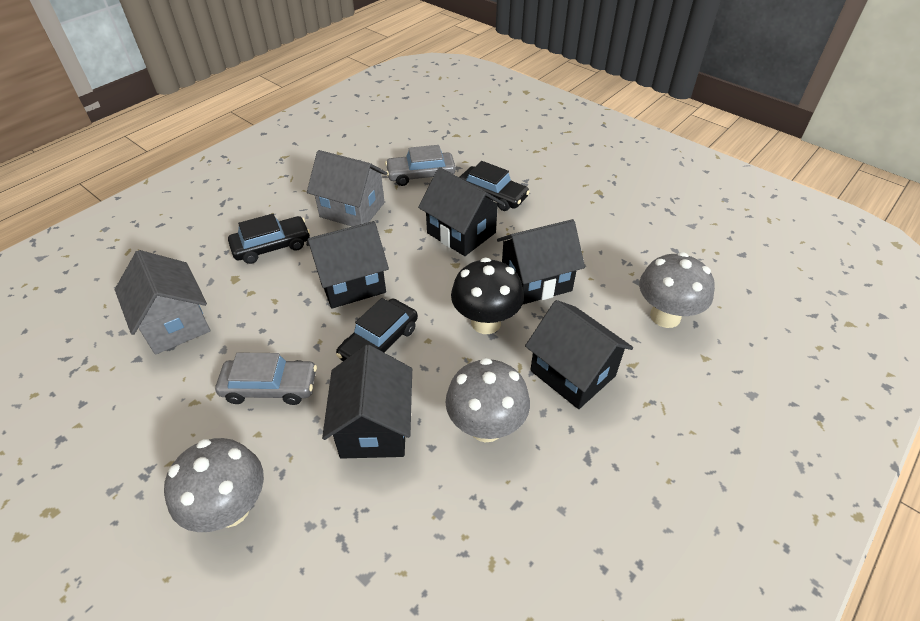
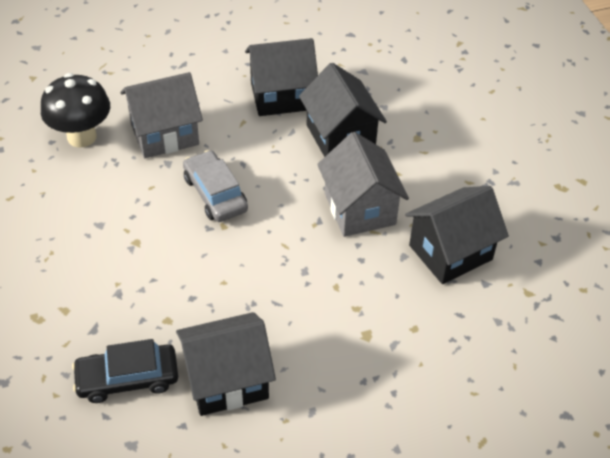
black car: 3 -> 1
black house: 5 -> 4
grey car: 2 -> 1
grey mushroom: 3 -> 0

